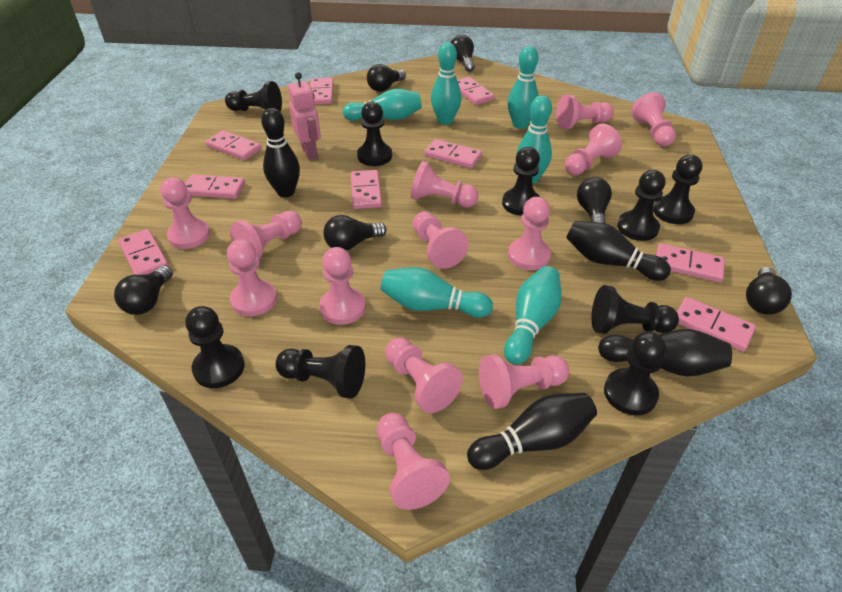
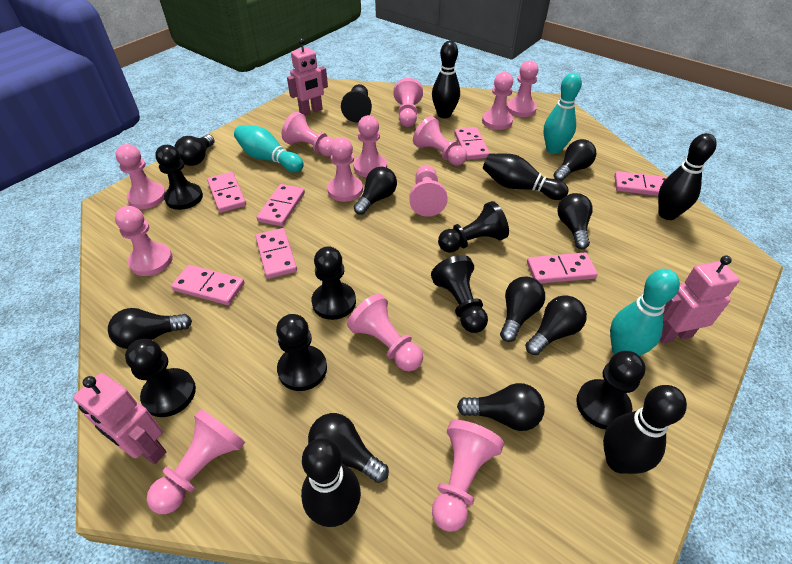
black bowling pin: 4 -> 5
black light bulb: 6 -> 9
black pawn: 9 -> 8
pink domino: 9 -> 7
pink robot: 1 -> 3
turquoise bowling pin: 6 -> 3

